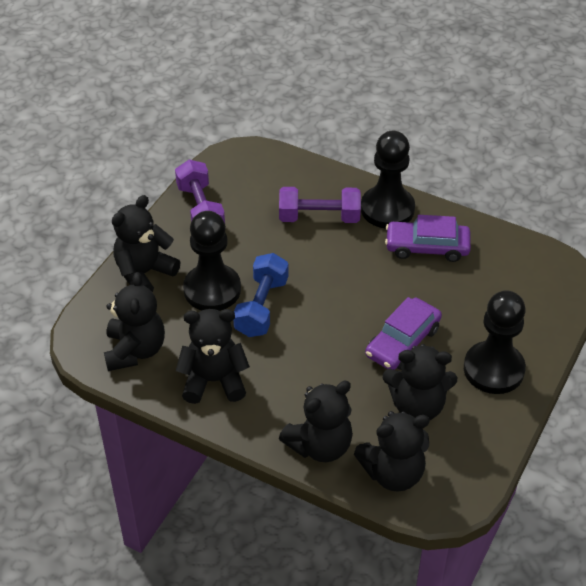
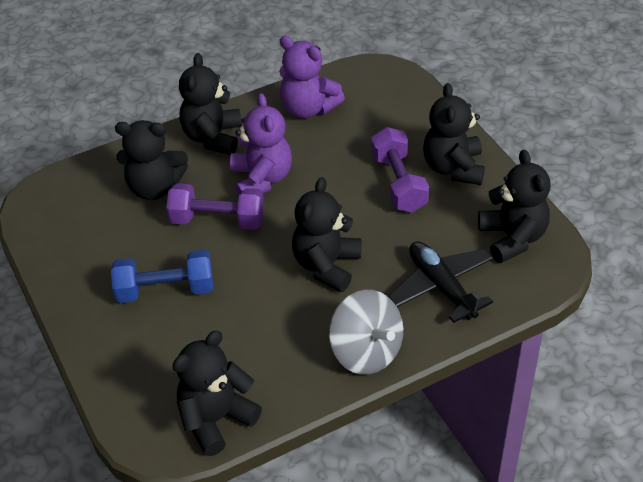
black pawn: 3 -> 0
black plane: 0 -> 1
grey spinning top: 0 -> 1
purple car: 2 -> 0
purple teddy bear: 0 -> 2

